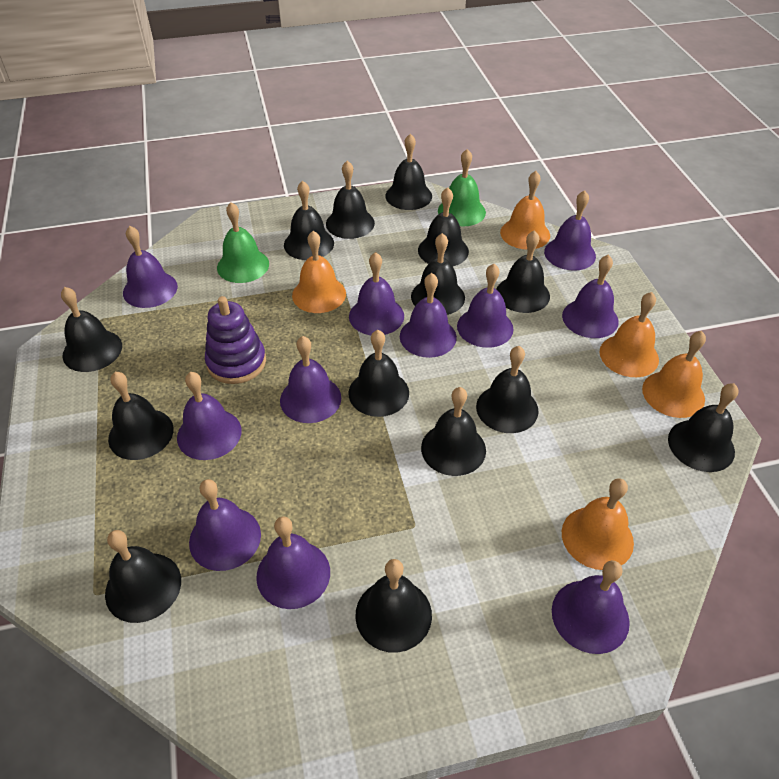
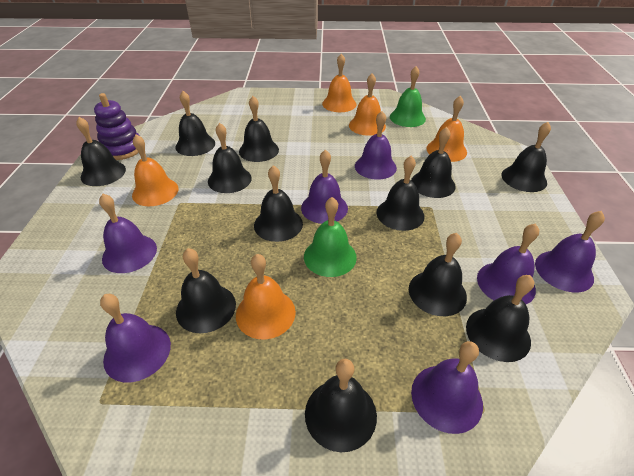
black bell: 14 -> 12
purple bell: 11 -> 7

